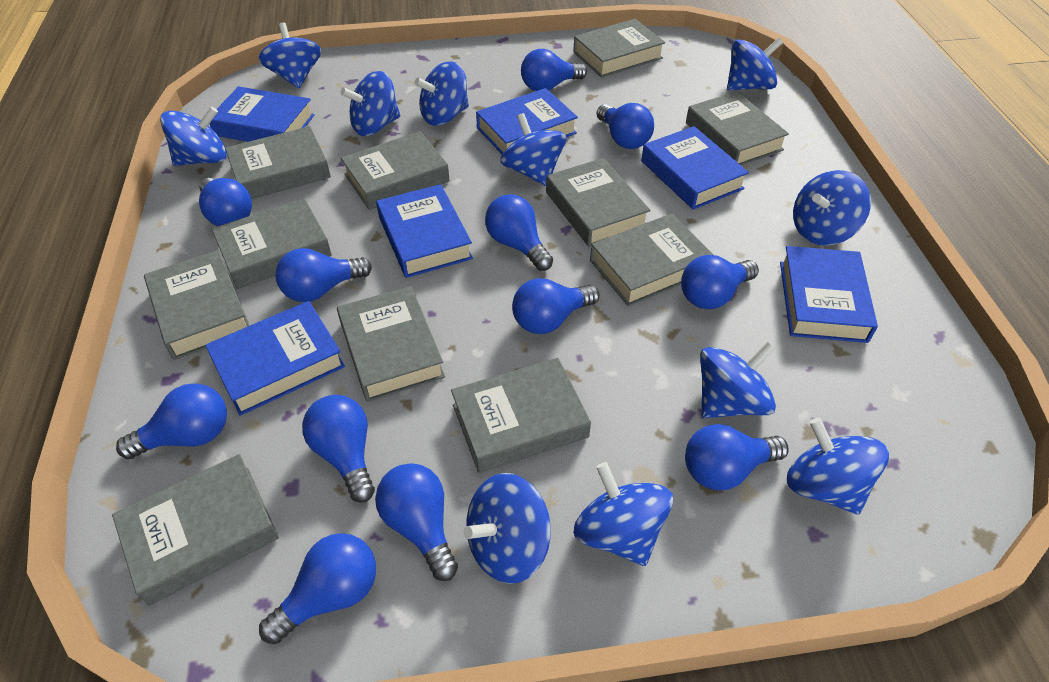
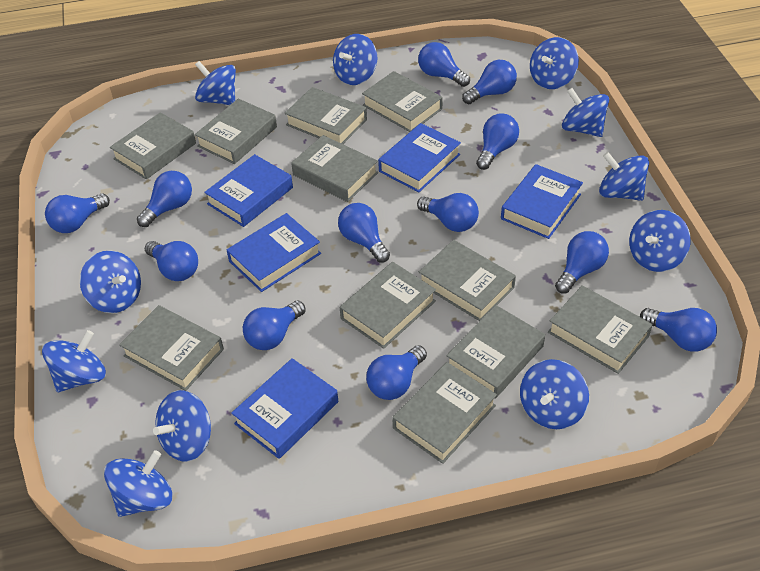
blue book: 6 -> 5

